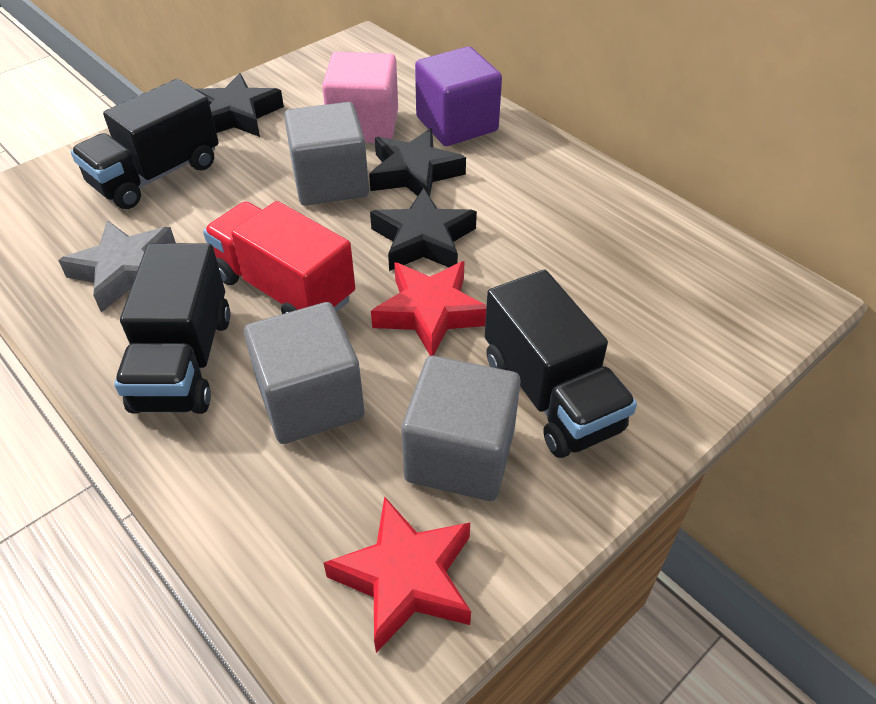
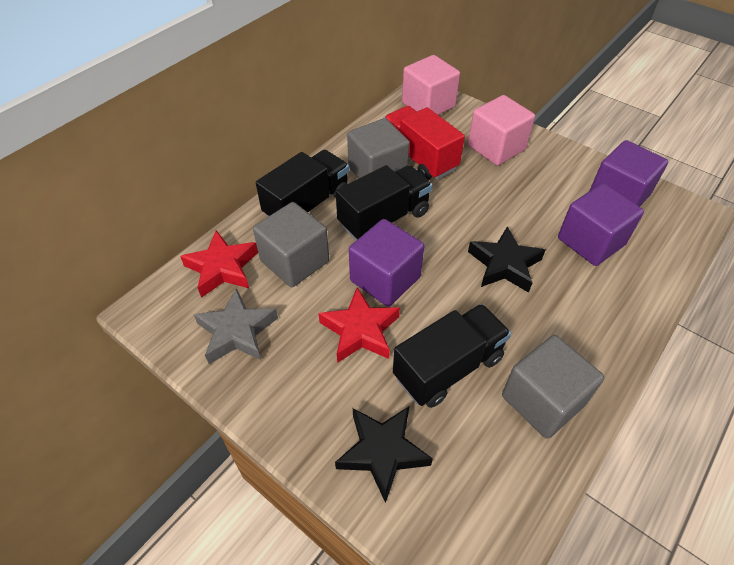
black star: 3 -> 2
pink cube: 1 -> 2
purple cube: 1 -> 3

